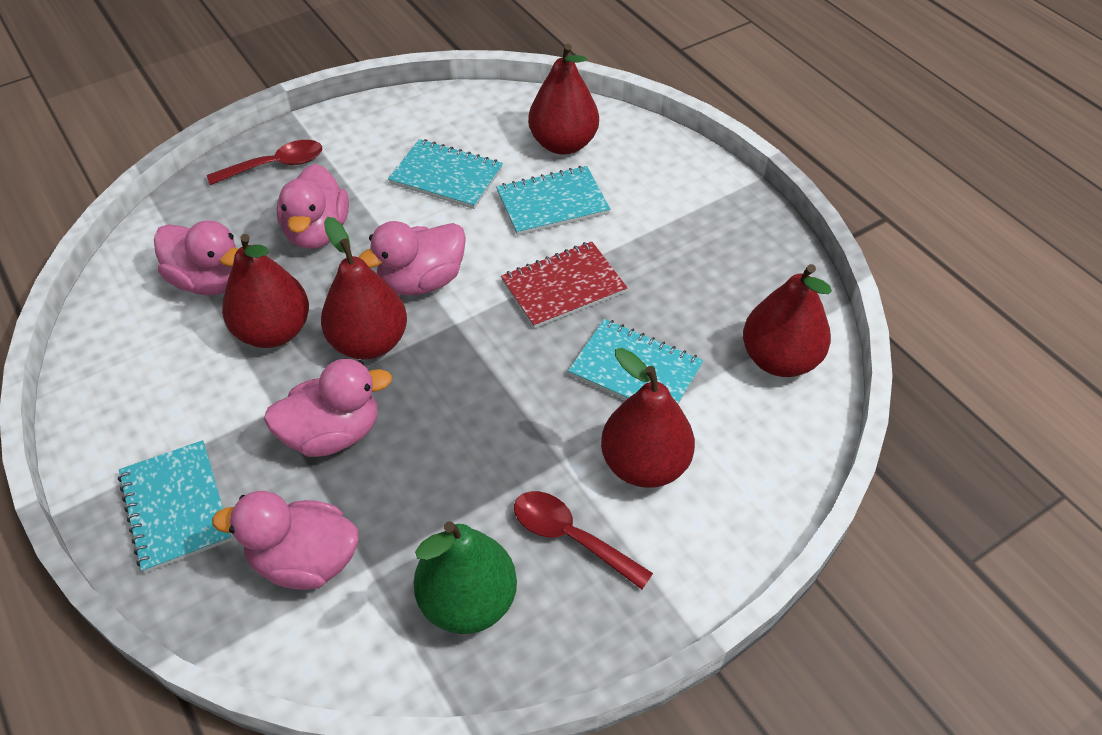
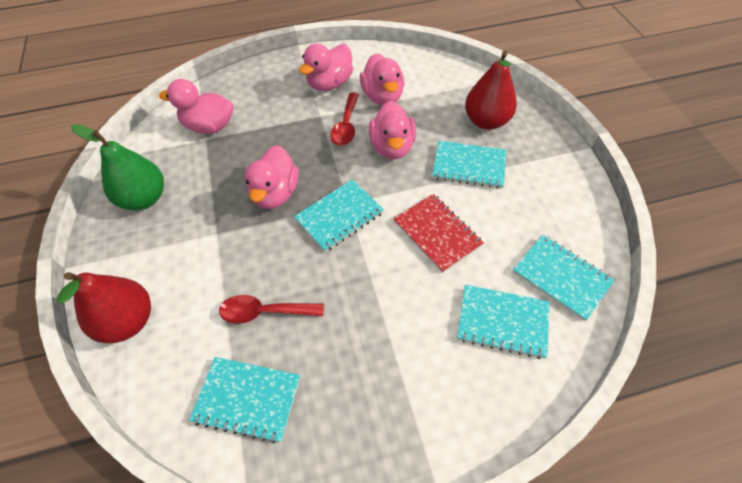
red pear: 5 -> 2
turquoise notebook: 4 -> 5

